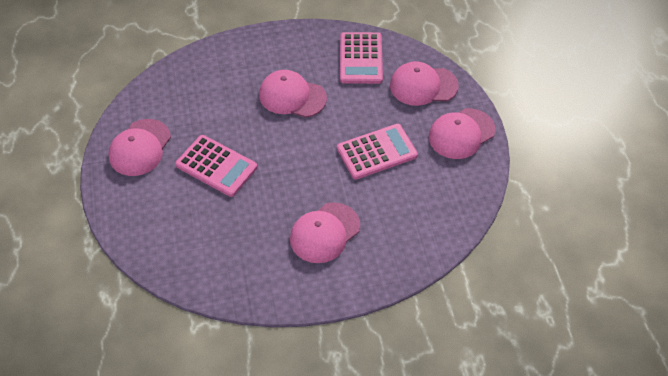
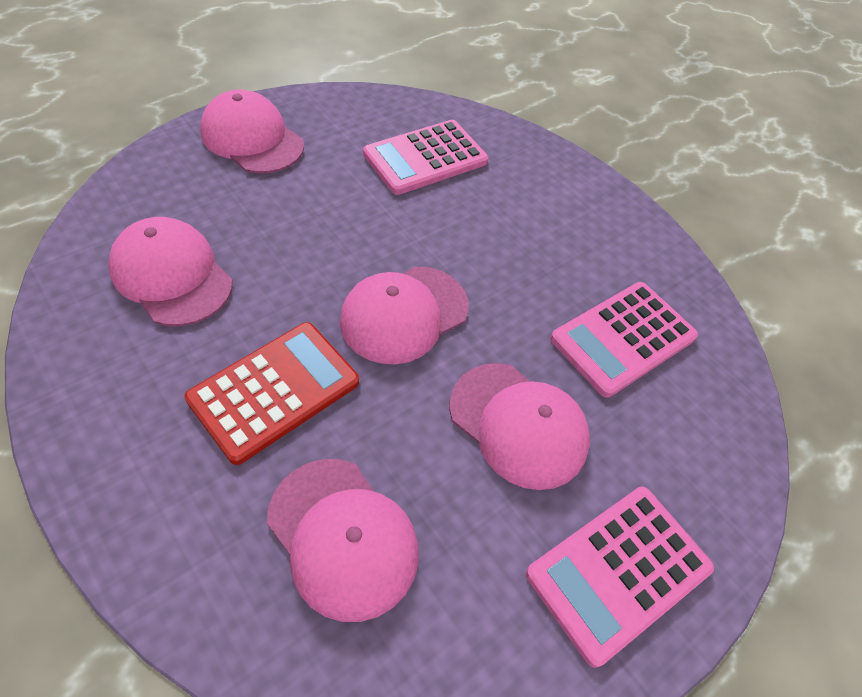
red calculator: 0 -> 1

